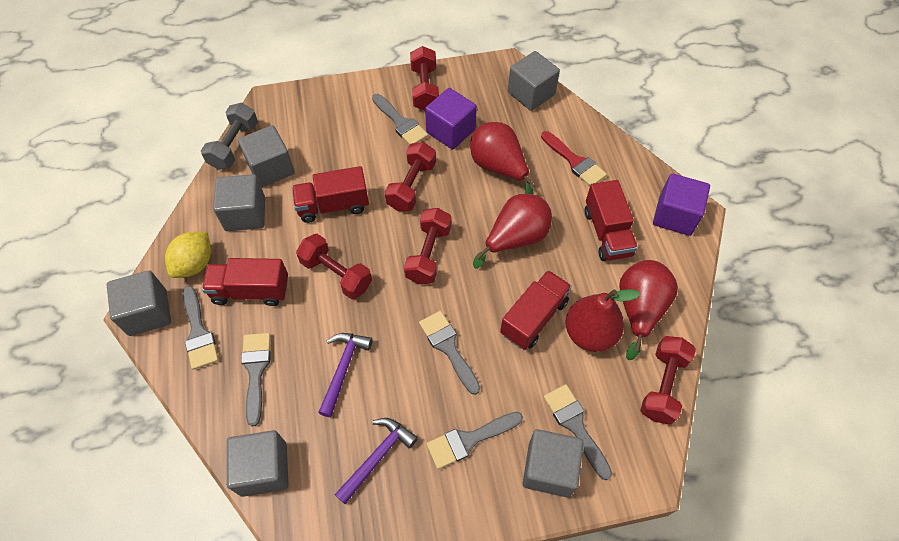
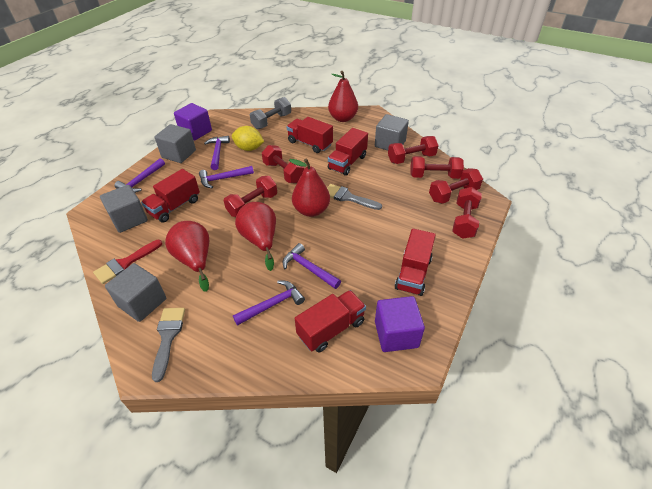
grey brush: 6 -> 2
grey cube: 6 -> 4
purple hammer: 2 -> 5
red dumbbell: 5 -> 6
red truck: 4 -> 5

